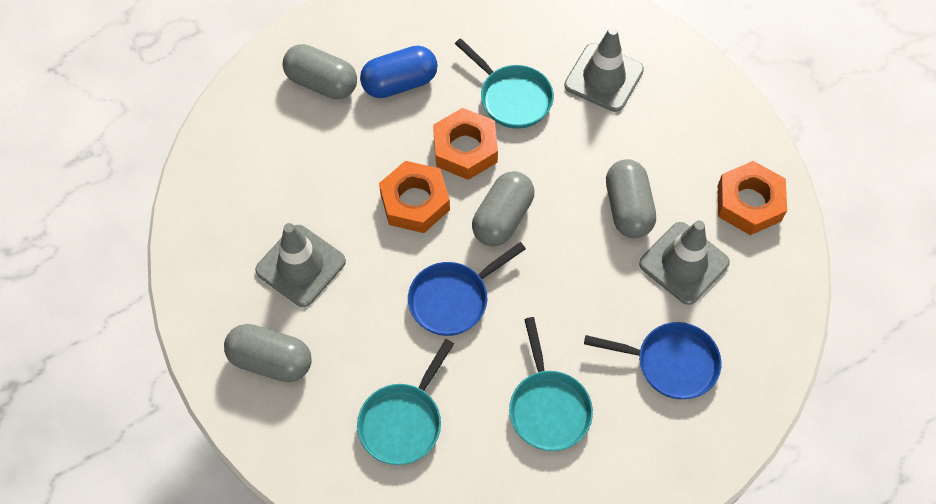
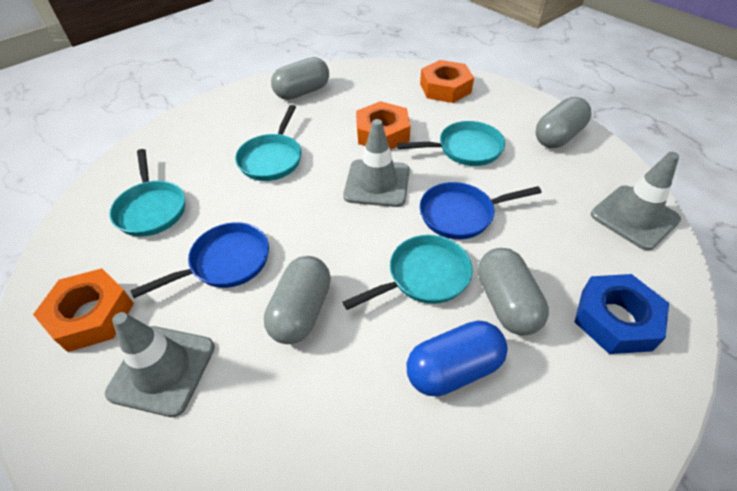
blue nut: 0 -> 1
turquoise pan: 3 -> 4

